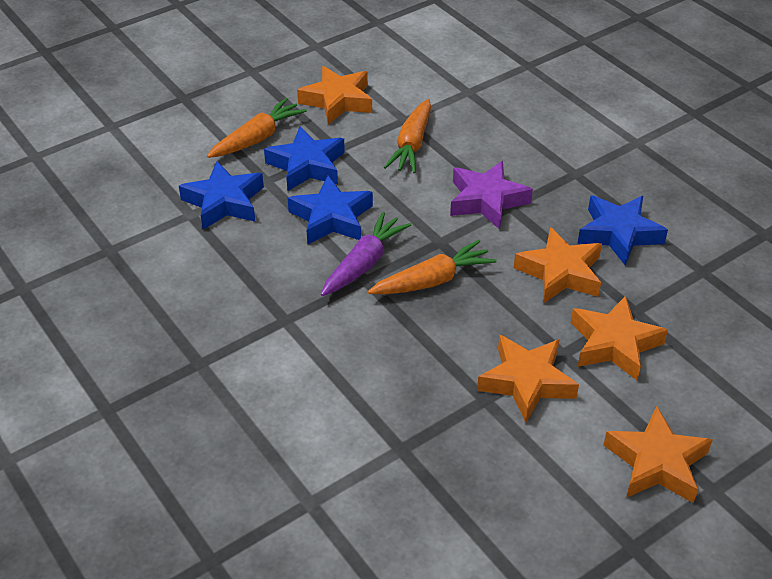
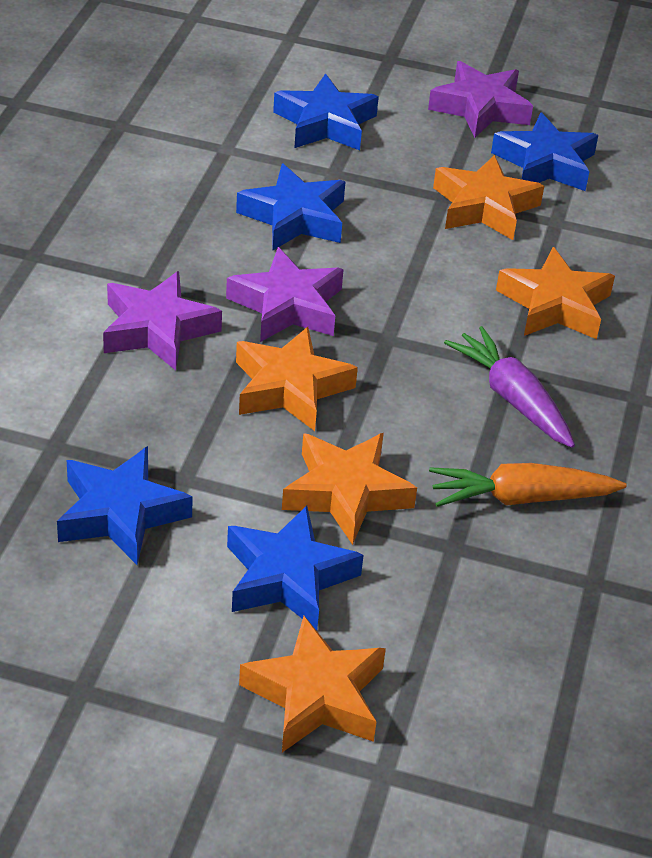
blue star: 4 -> 5
orange carrot: 3 -> 1
purple star: 1 -> 3

